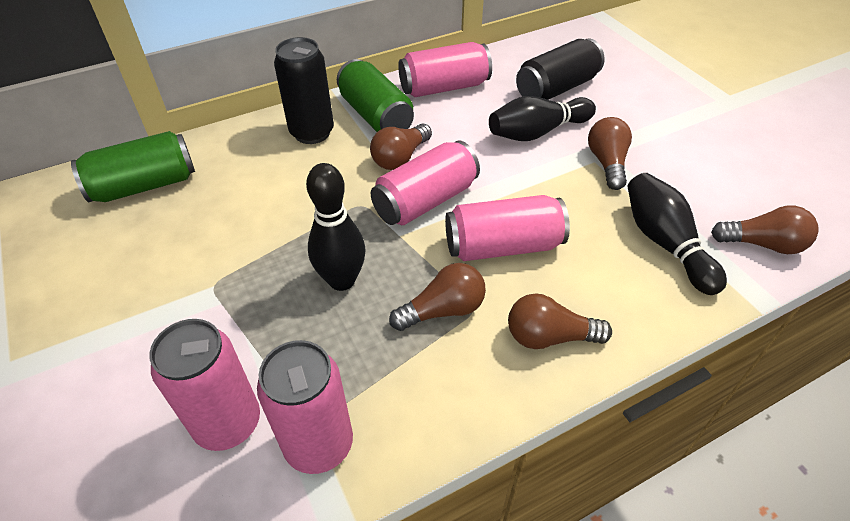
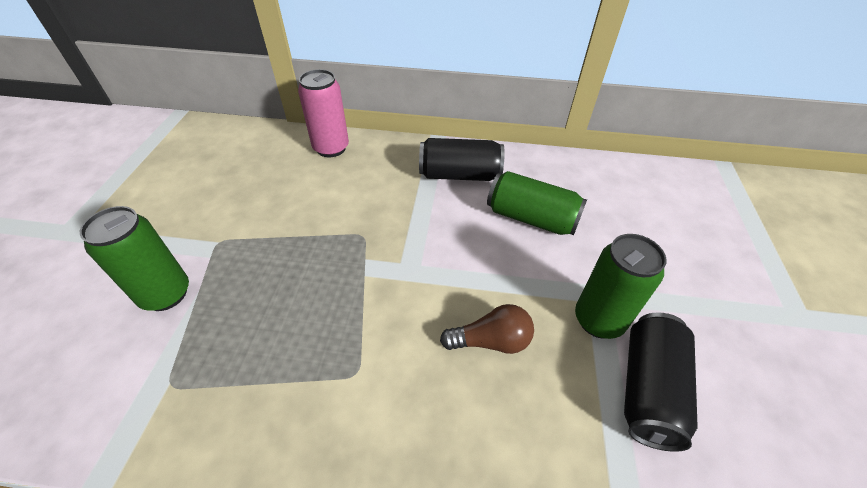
black bowling pin: 3 -> 0
brown light bulb: 5 -> 1
green can: 2 -> 3
pink can: 5 -> 1

